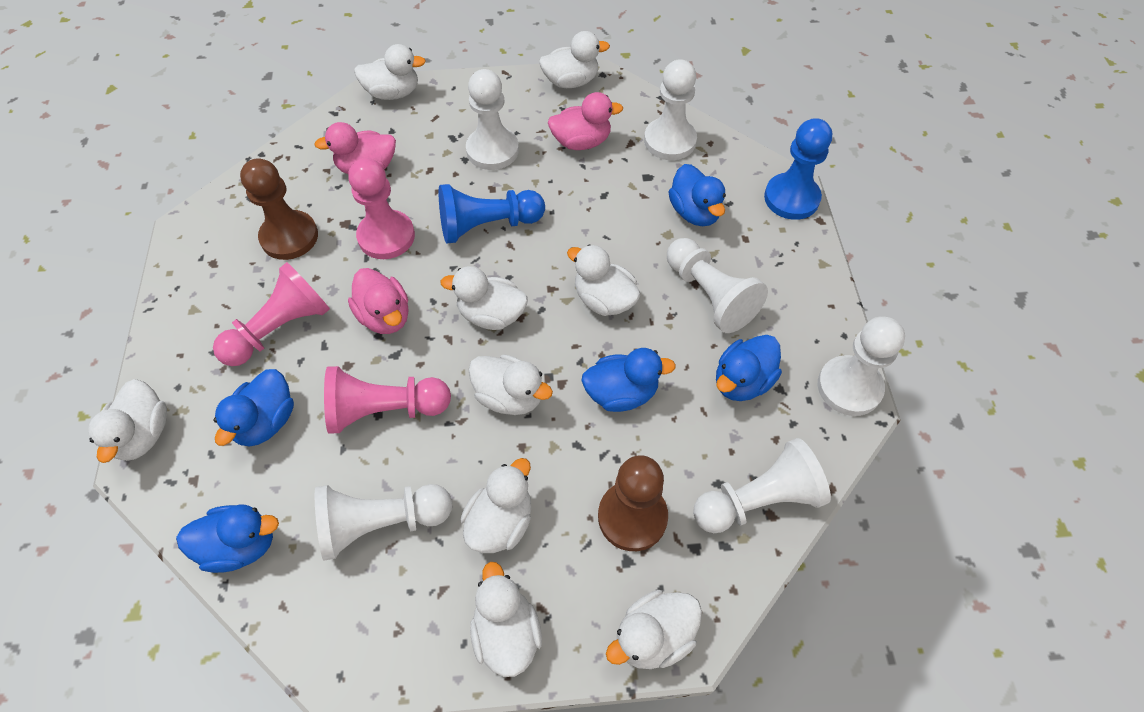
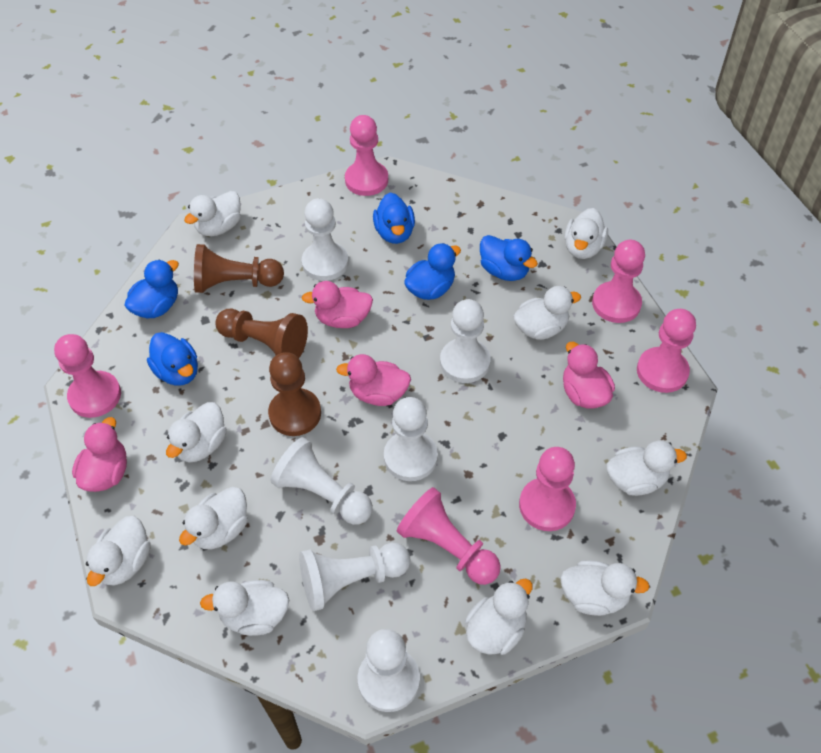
blue pawn: 2 -> 0
brown pawn: 2 -> 3
pink duck: 3 -> 4
pink pawn: 3 -> 6
white duck: 9 -> 10

